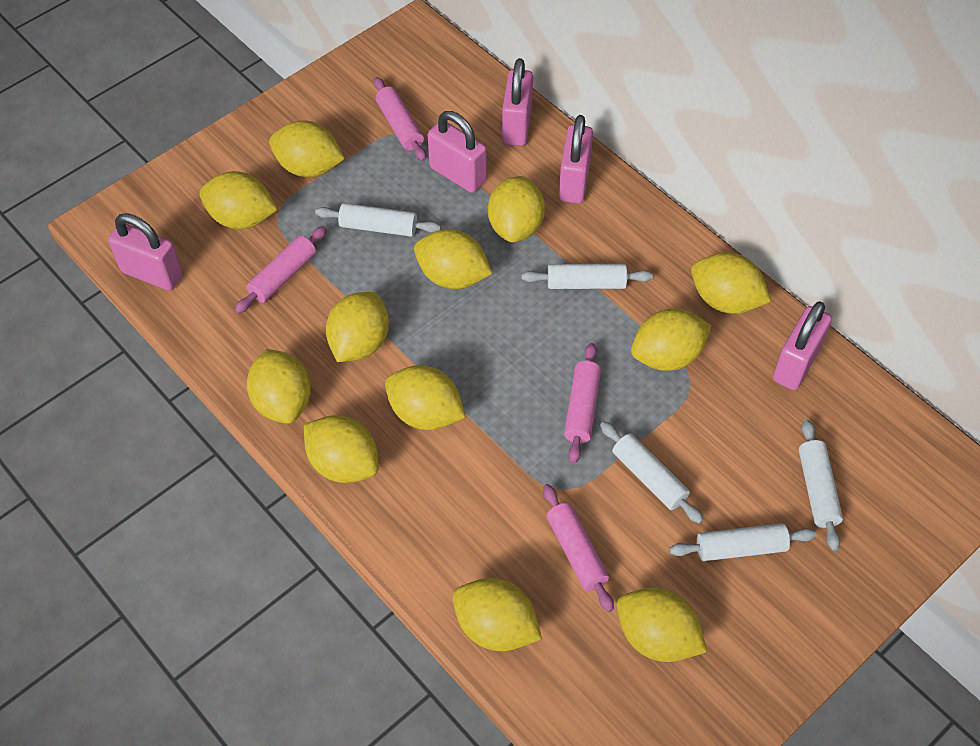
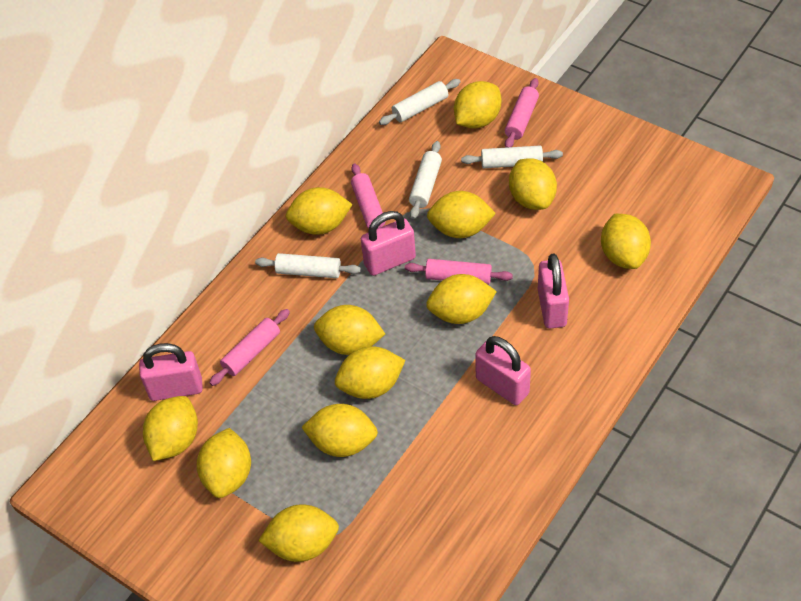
pink padlock: 5 -> 4
white rolling pin: 5 -> 4

